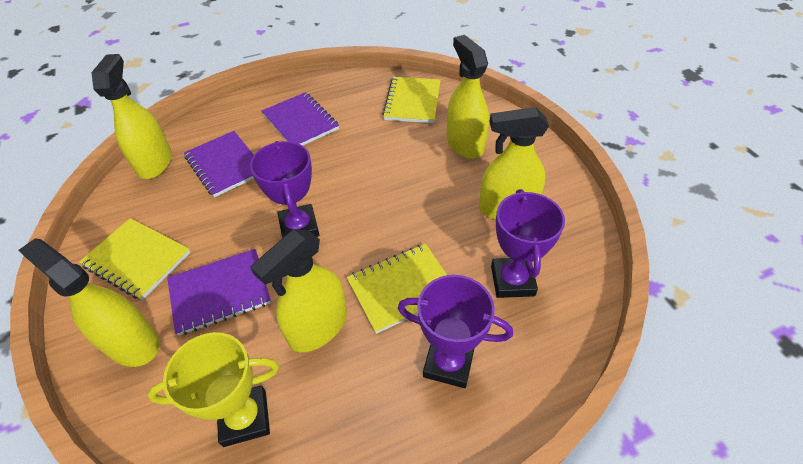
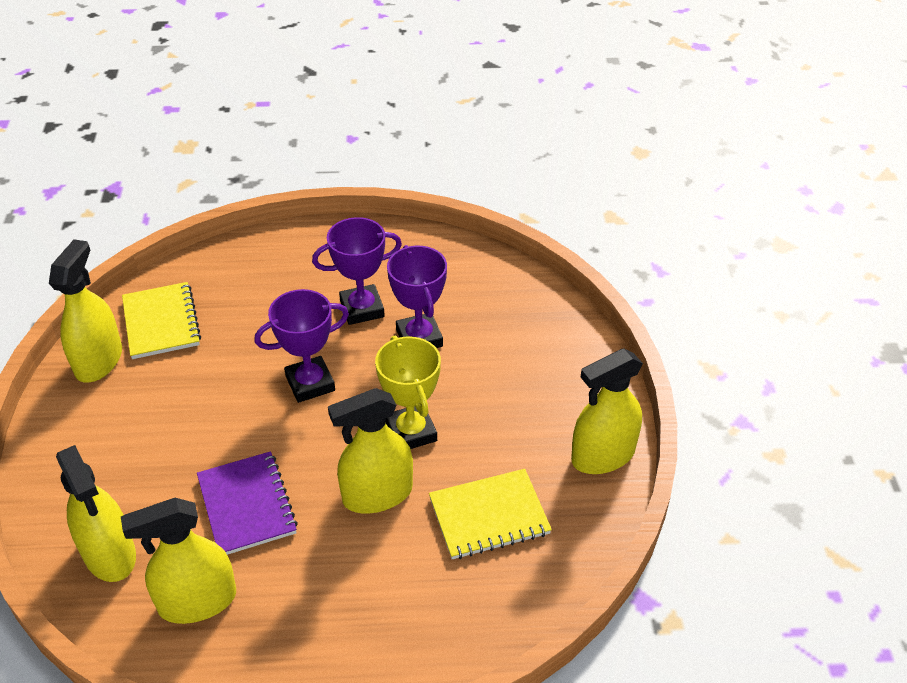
purple notebook: 3 -> 1
yellow notebook: 3 -> 2

